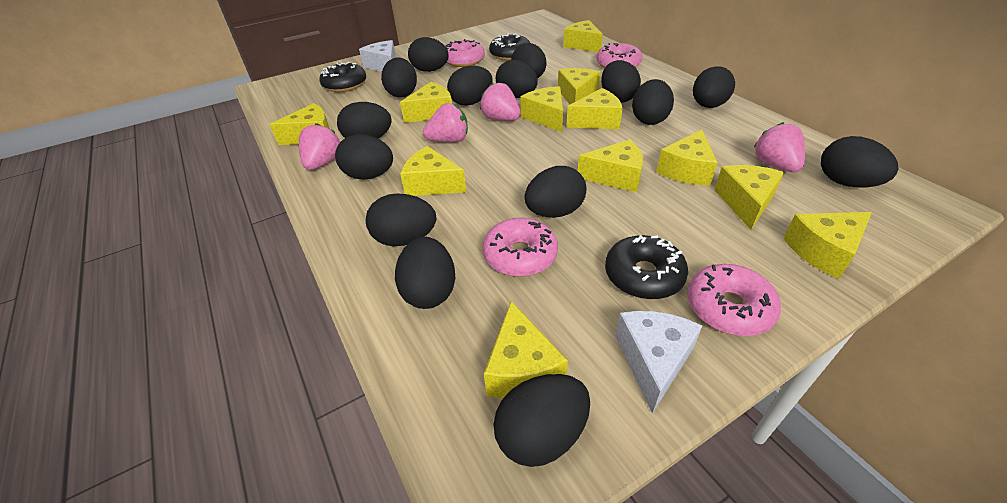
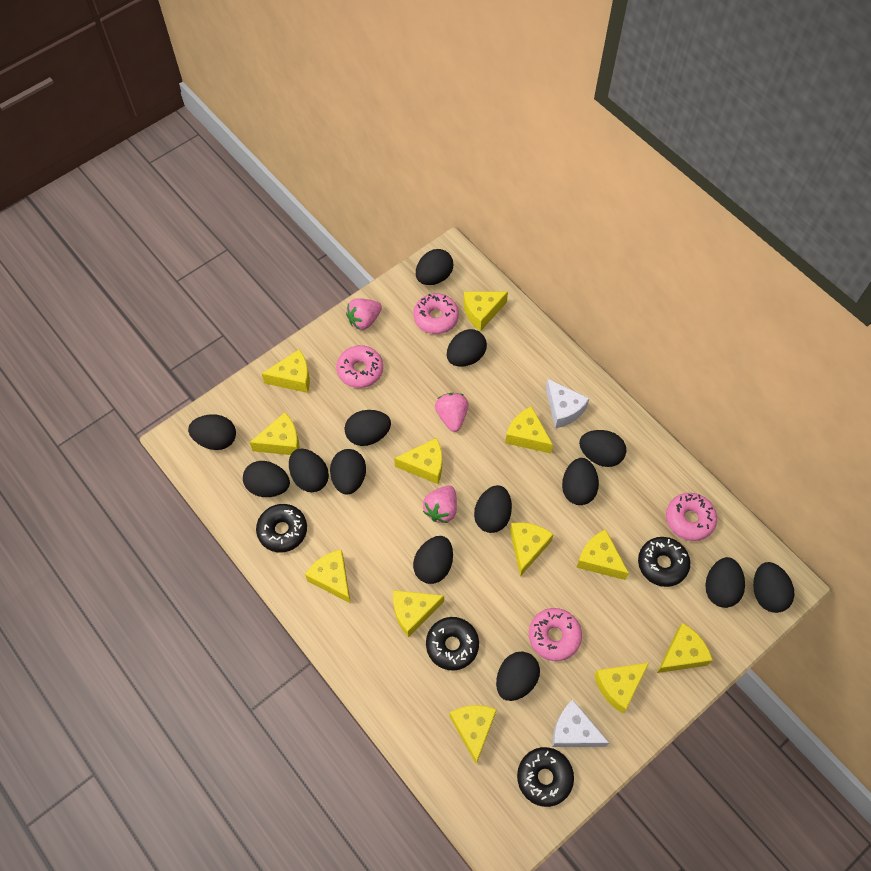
black donut: 3 -> 4
black egg: 15 -> 14
pink strawberry: 4 -> 3

